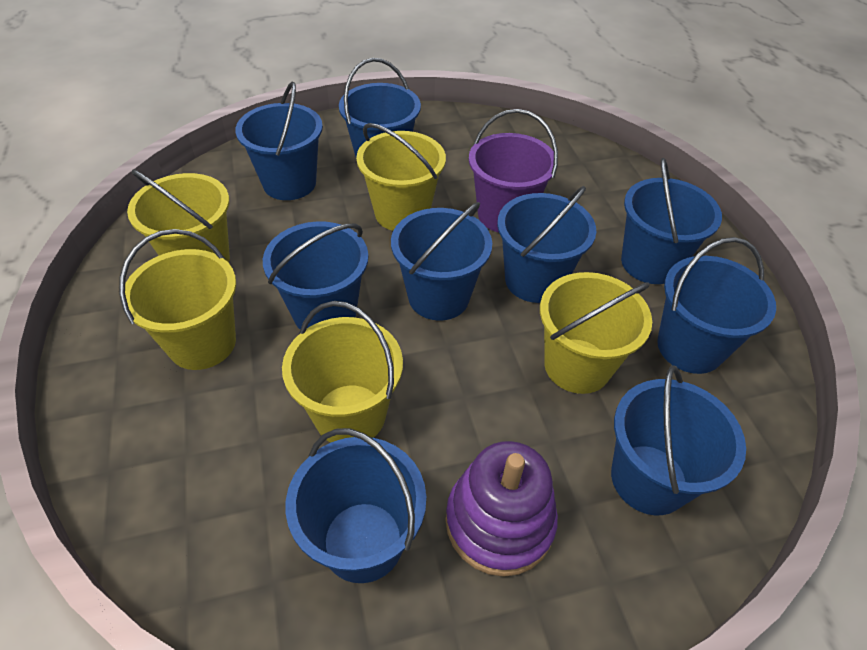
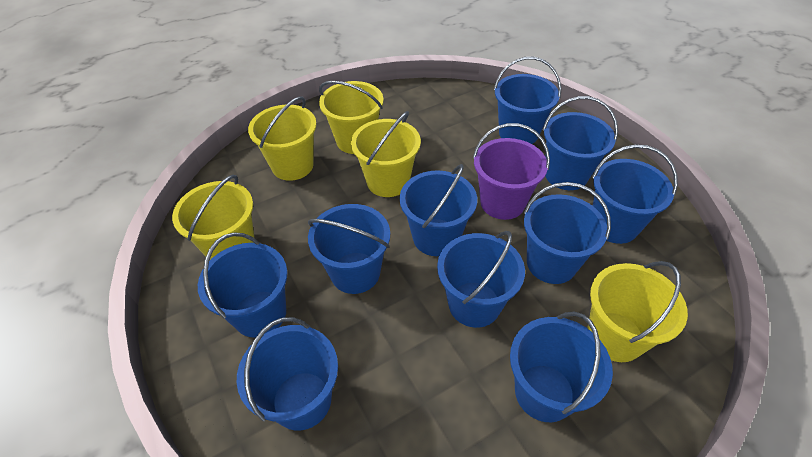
blue bucket: 9 -> 10
purple stacking toy: 1 -> 0

